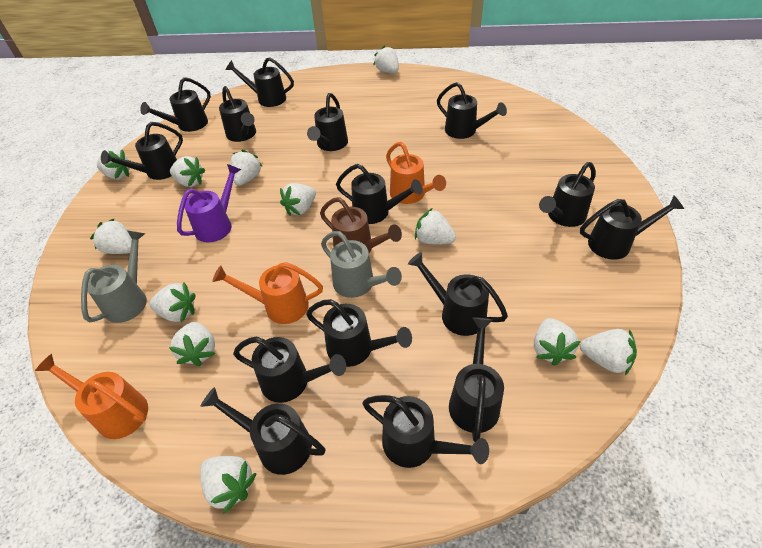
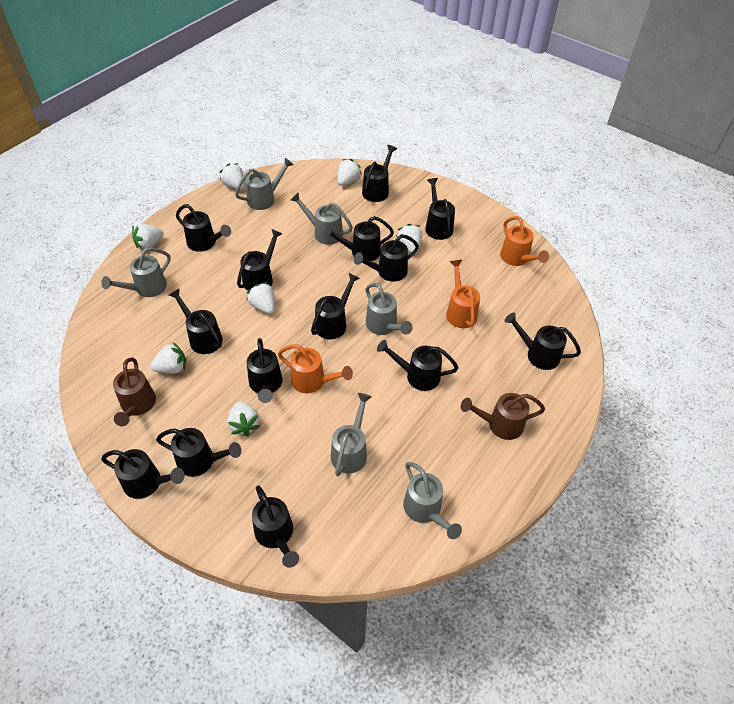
black watering can: 15 -> 14
brown watering can: 1 -> 2
grey watering can: 2 -> 6
purple watering can: 1 -> 0
white strawberry: 12 -> 7

